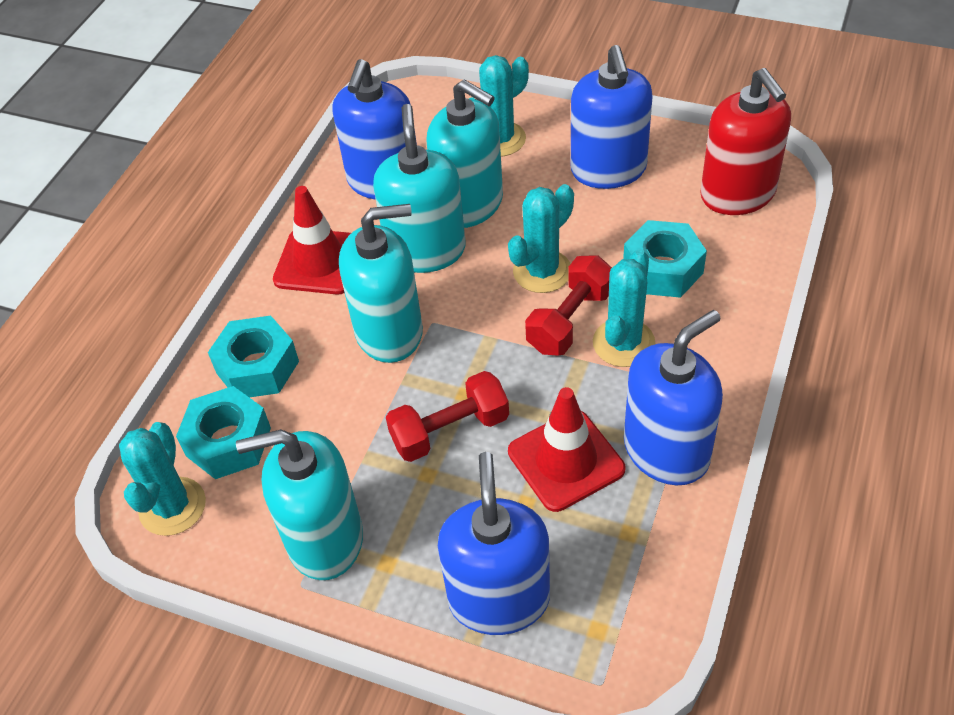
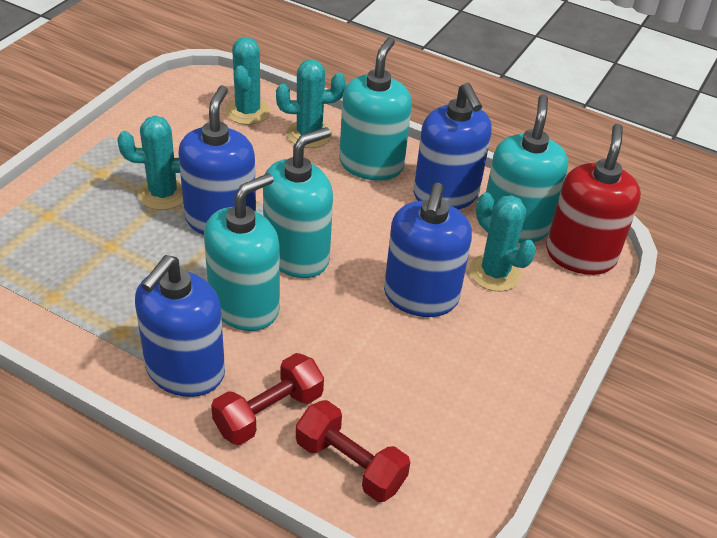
red traffic cone: 2 -> 0
turquoise nut: 3 -> 0

